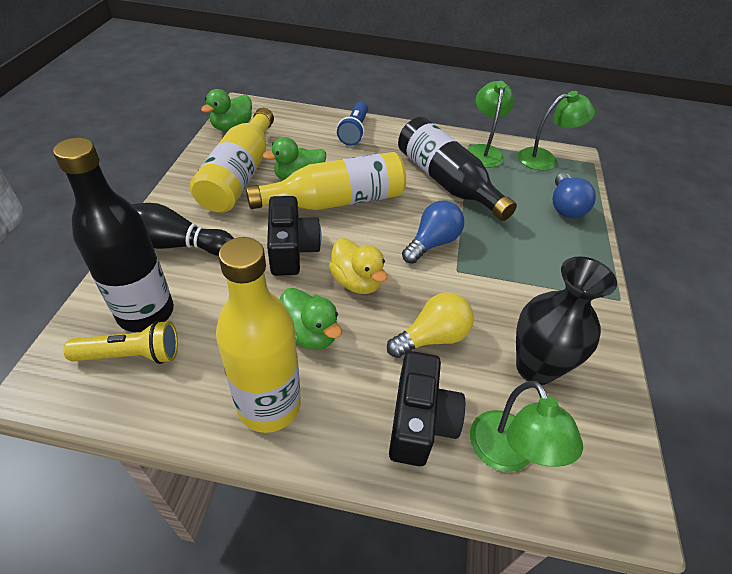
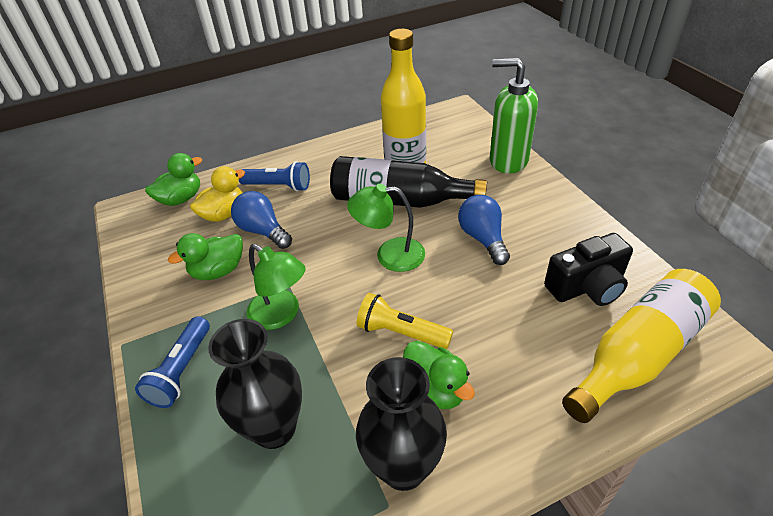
black bottle: 2 -> 1
black bowling pin: 1 -> 0
black camera: 2 -> 1
black vase: 1 -> 2
blue flashlight: 1 -> 2
green lamp: 3 -> 2
green soap dispenser: 0 -> 1
yellow bottle: 3 -> 2
yellow light bulb: 1 -> 0

